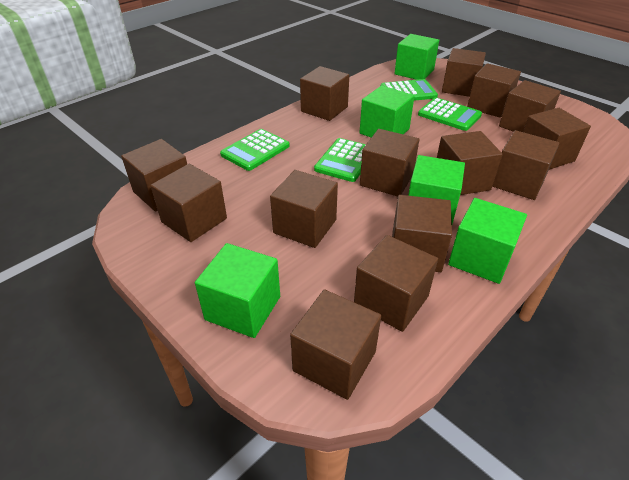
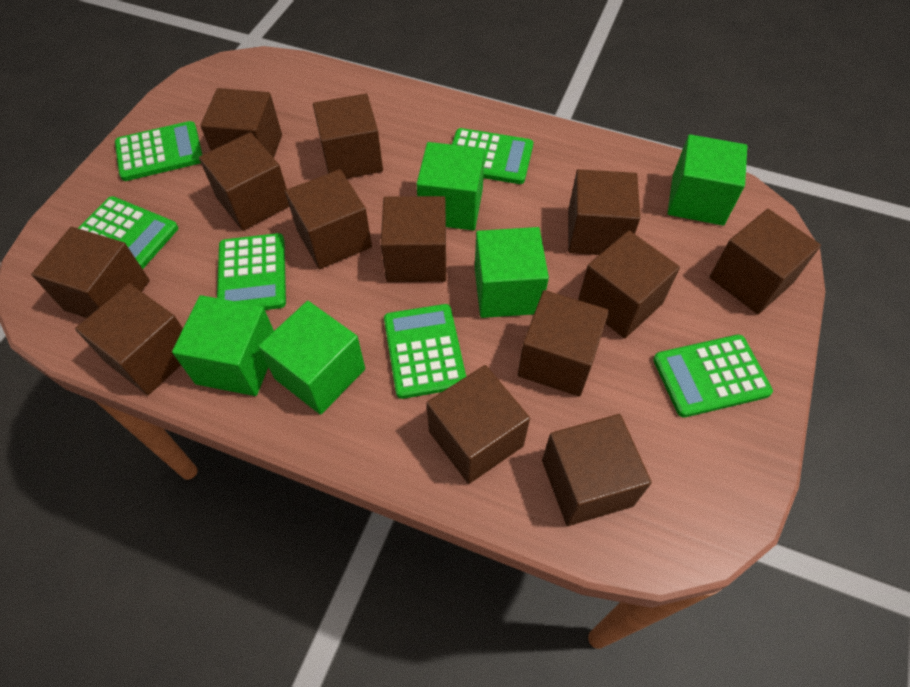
brown cube: 14 -> 13
green calculator: 4 -> 6

